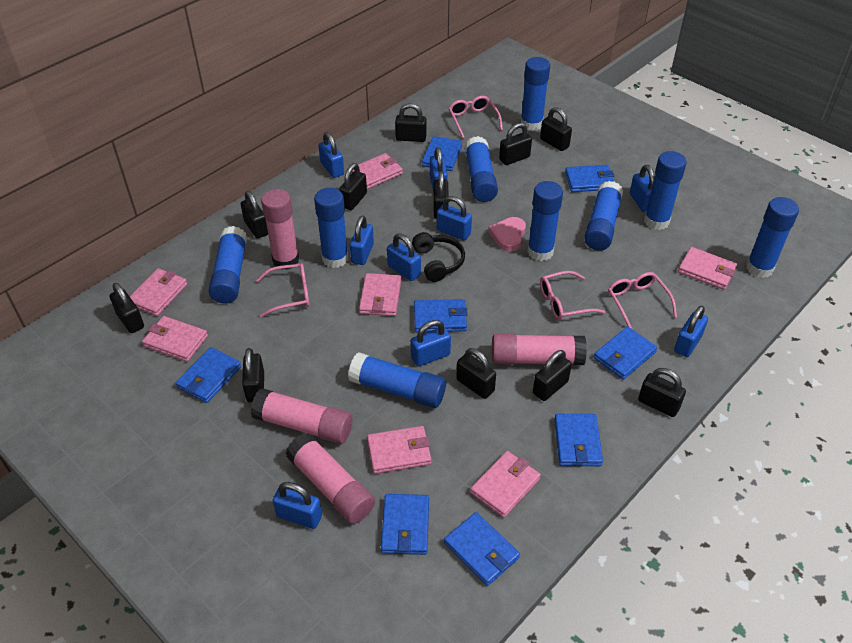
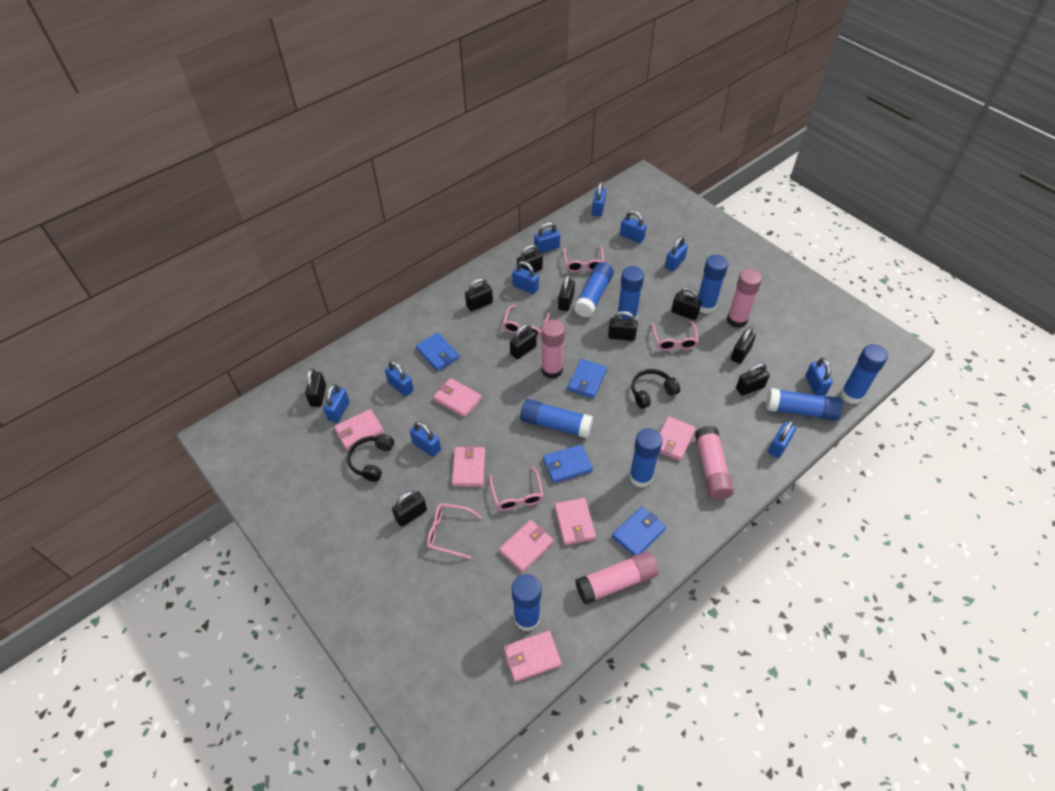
black headphones: 1 -> 2
black padlock: 11 -> 10
blue glue stick: 9 -> 8
blue padlock: 9 -> 10
blue wallet: 8 -> 4
pink glasses: 4 -> 5
pink heart: 1 -> 0

